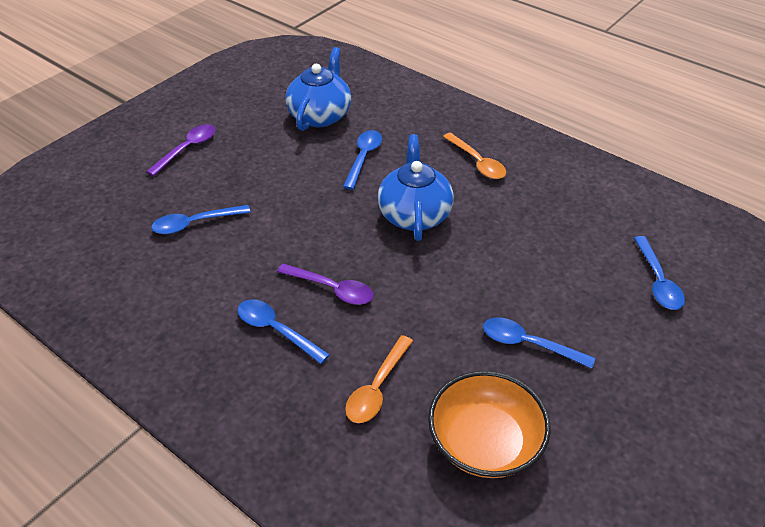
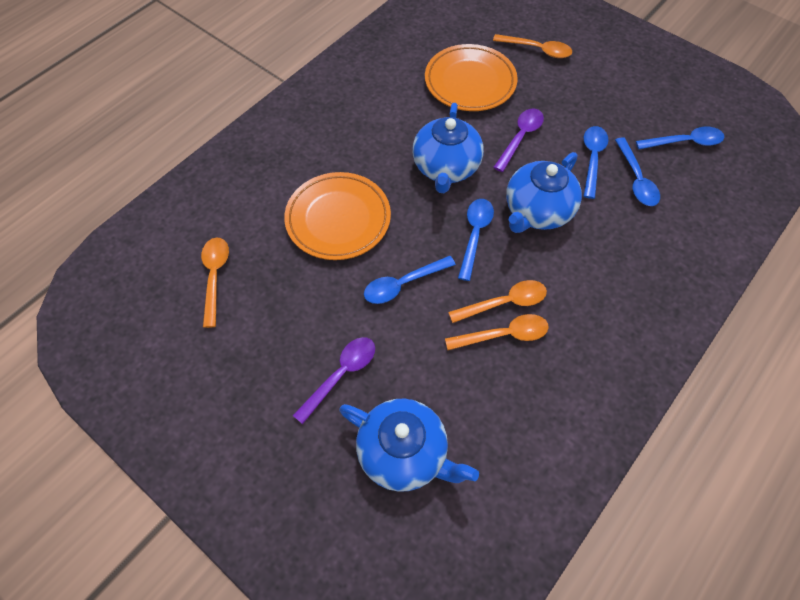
blue teapot: 2 -> 3
orange bowl: 1 -> 0
orange plate: 0 -> 2
orange spoon: 2 -> 4

